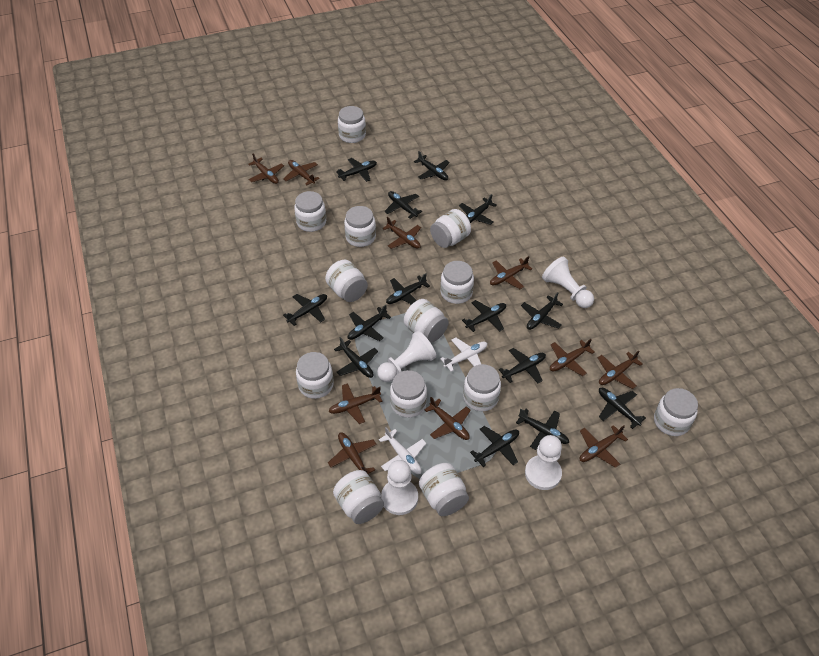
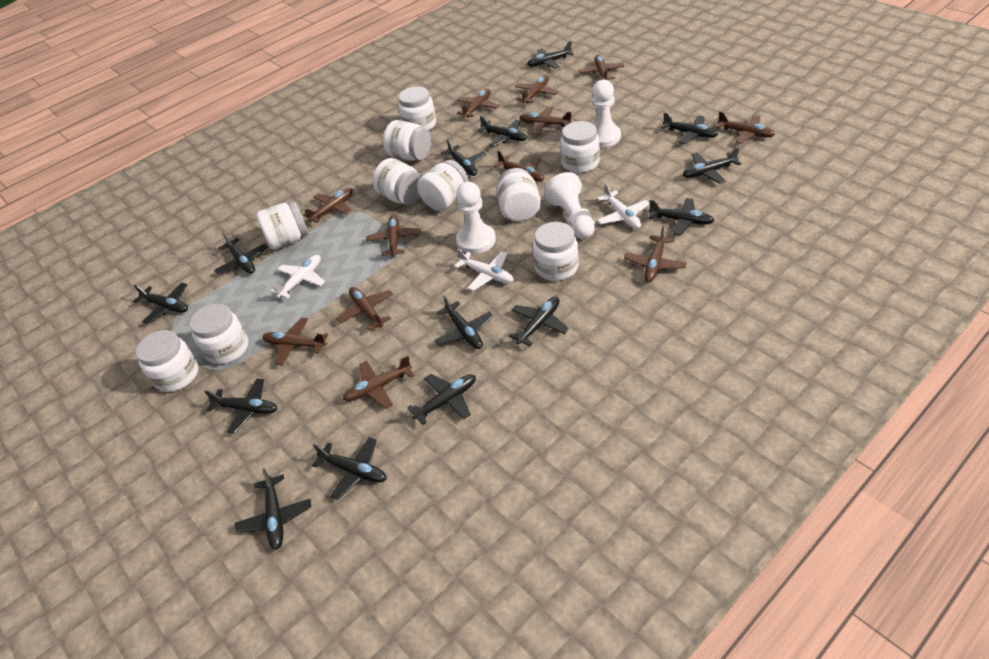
brown plane: 10 -> 12
white jar: 13 -> 10
white pawn: 4 -> 3
white plane: 2 -> 3

